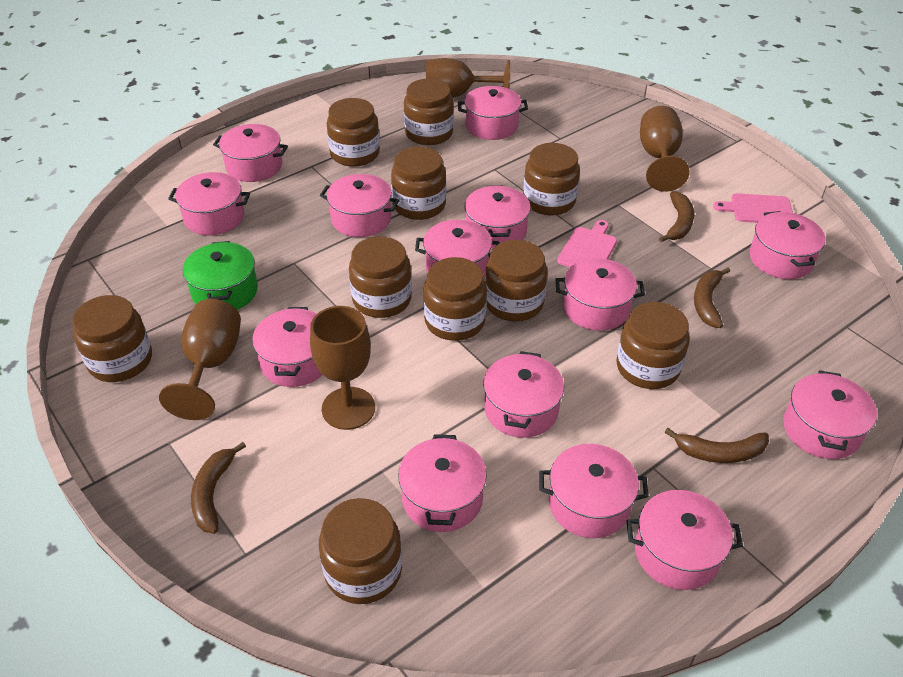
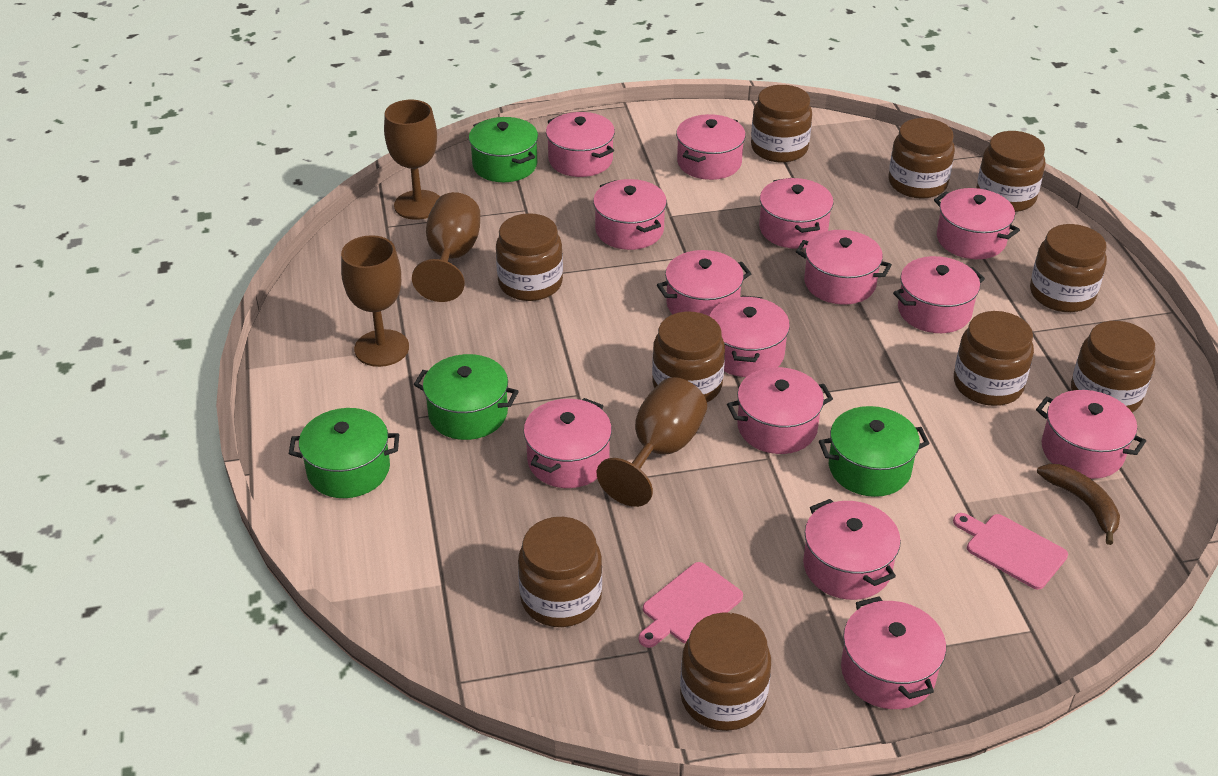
brown banana: 4 -> 1
green pot: 1 -> 4

